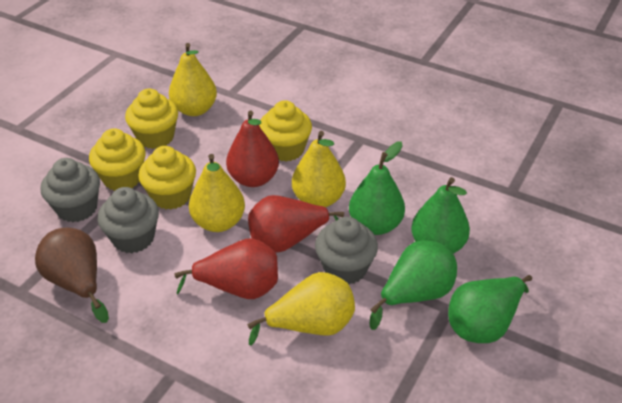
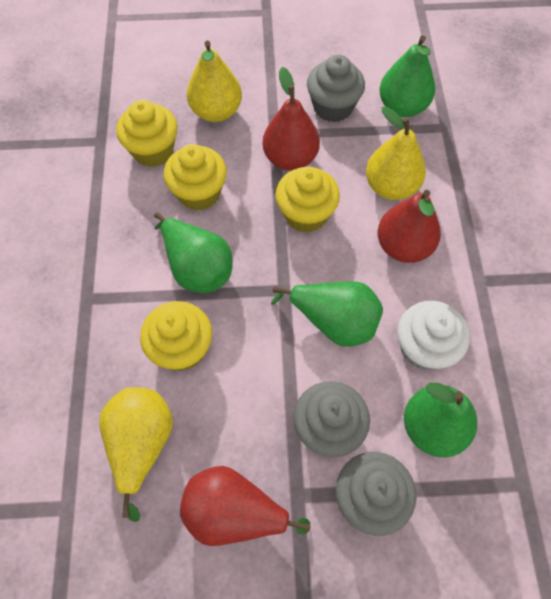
brown pear: 1 -> 0
white cupcake: 0 -> 1
yellow pear: 4 -> 3

